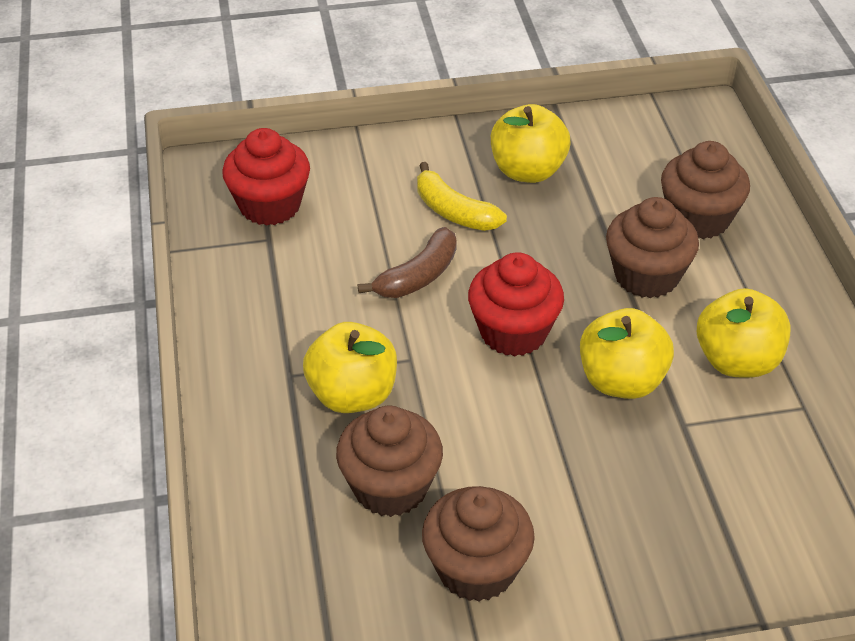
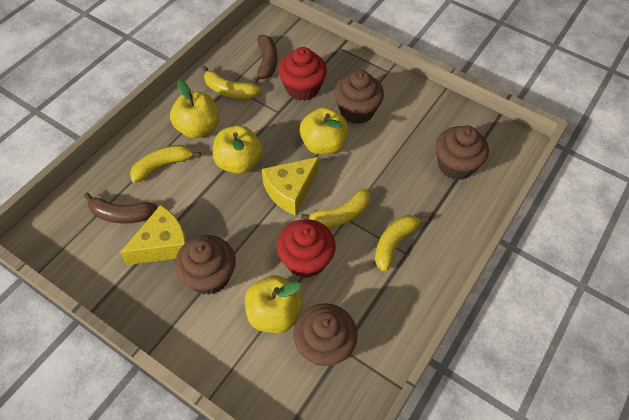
brown banana: 1 -> 2
yellow banana: 1 -> 4
yellow cheese: 0 -> 2

